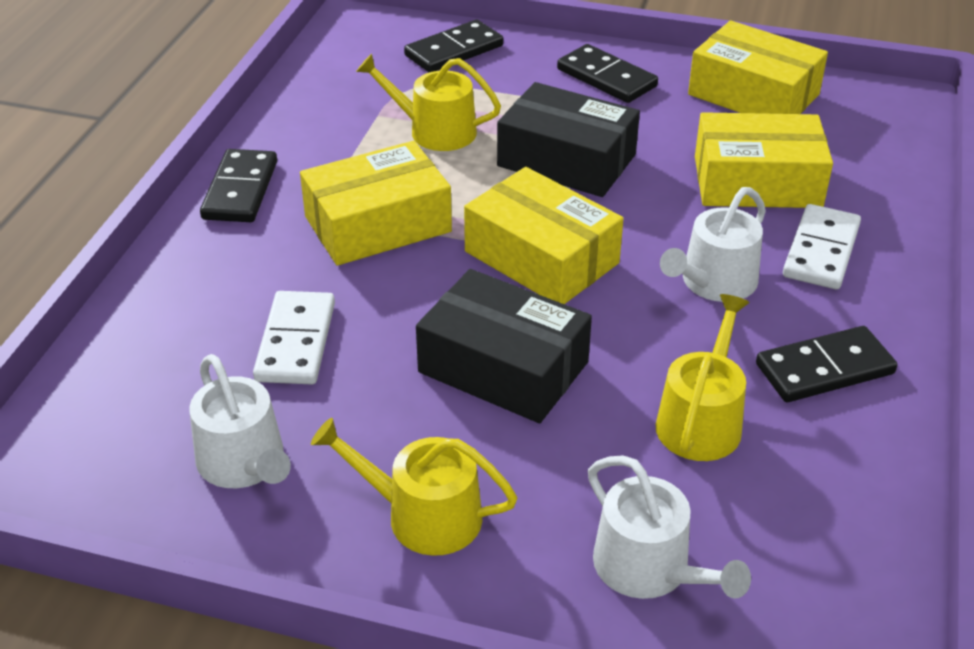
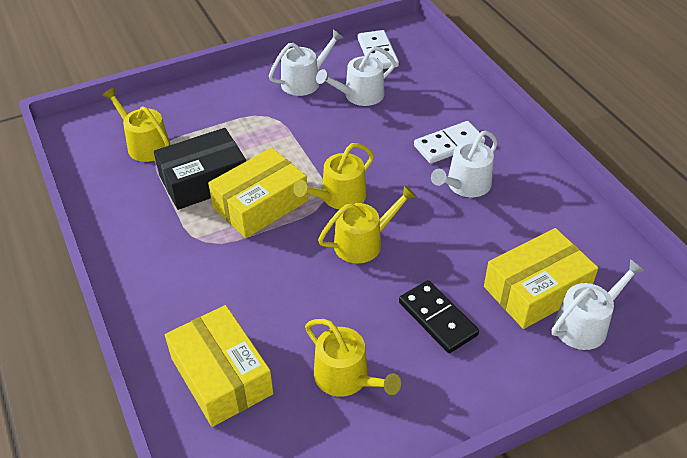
black box: 2 -> 1
black domino: 4 -> 1
white watering can: 3 -> 4
yellow box: 4 -> 3
yellow watering can: 3 -> 4

